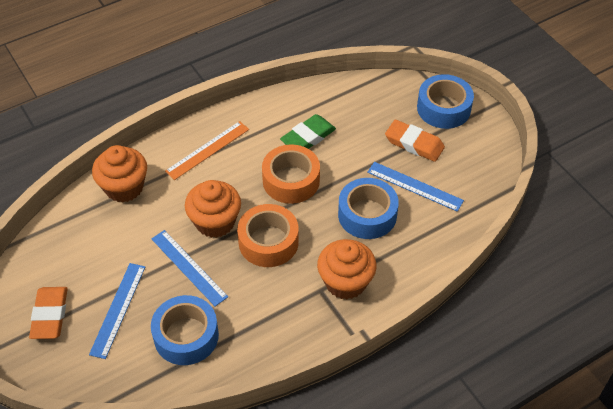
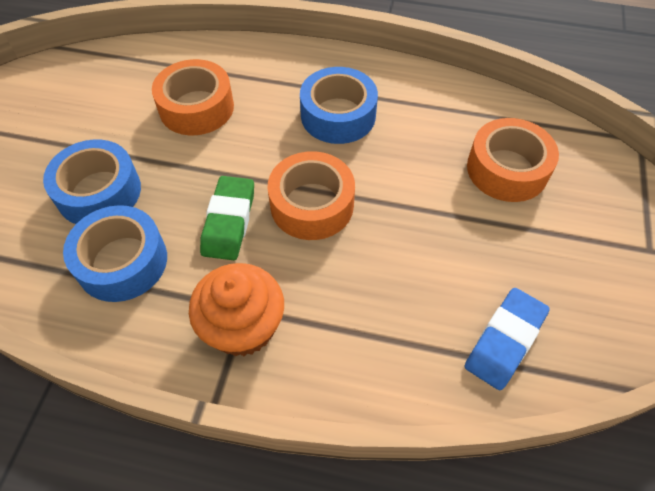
blue eraser: 0 -> 1
blue ruler: 3 -> 0
orange cupcake: 3 -> 1
orange eraser: 2 -> 0
orange ruler: 1 -> 0
orange tape: 2 -> 3

